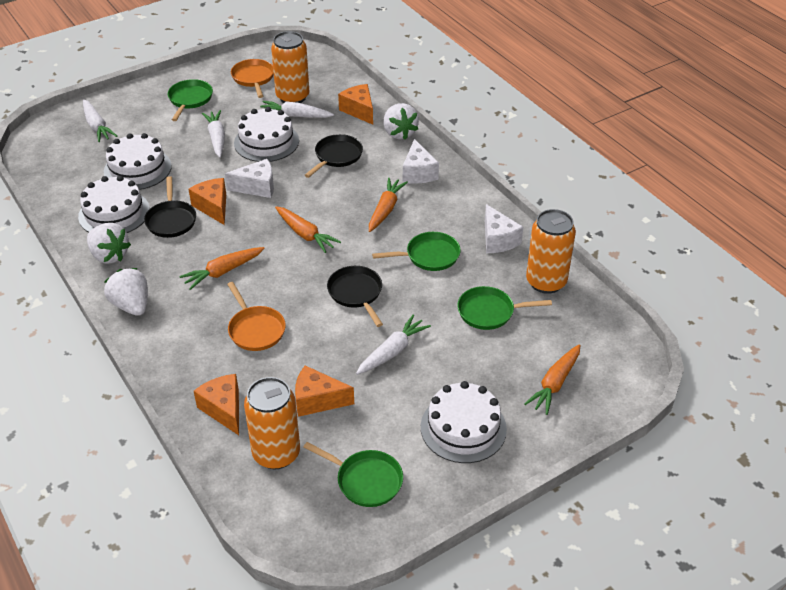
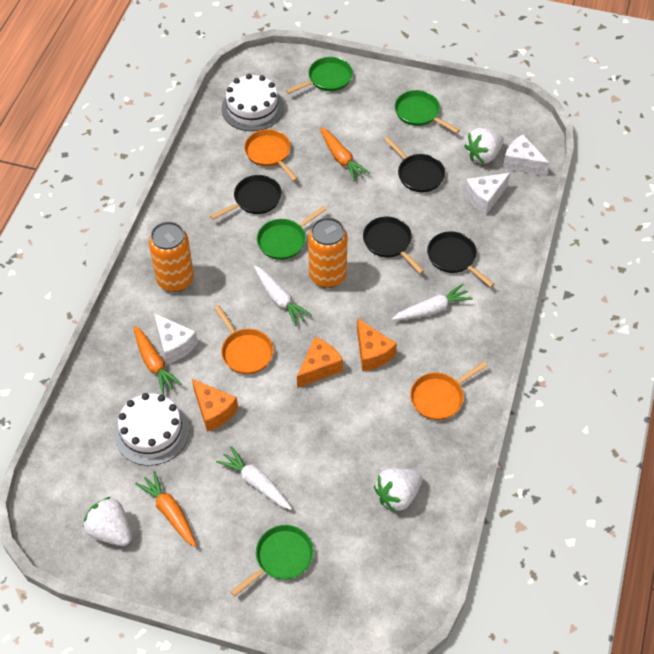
black pan: 3 -> 4
orange can: 3 -> 2
orange carrot: 4 -> 3
orange cheese: 4 -> 3
orange pan: 2 -> 3
white cake: 4 -> 2
white carrot: 4 -> 3

